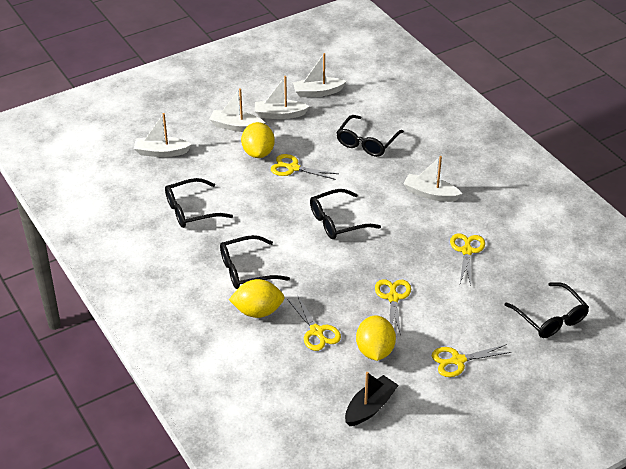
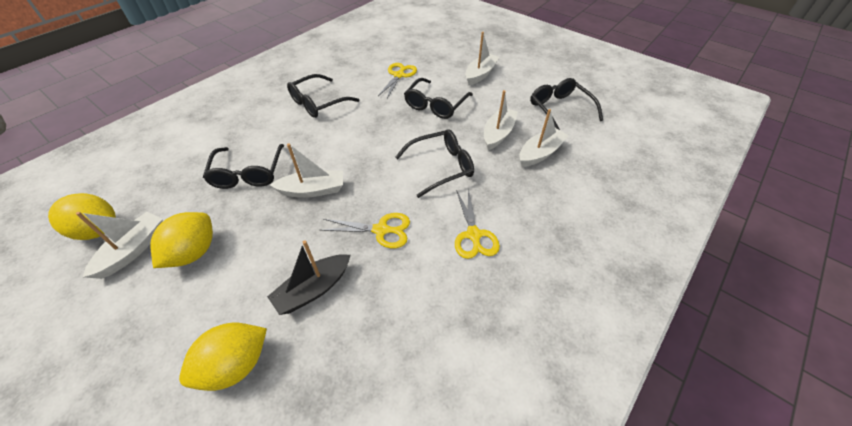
yellow scissors: 5 -> 3

